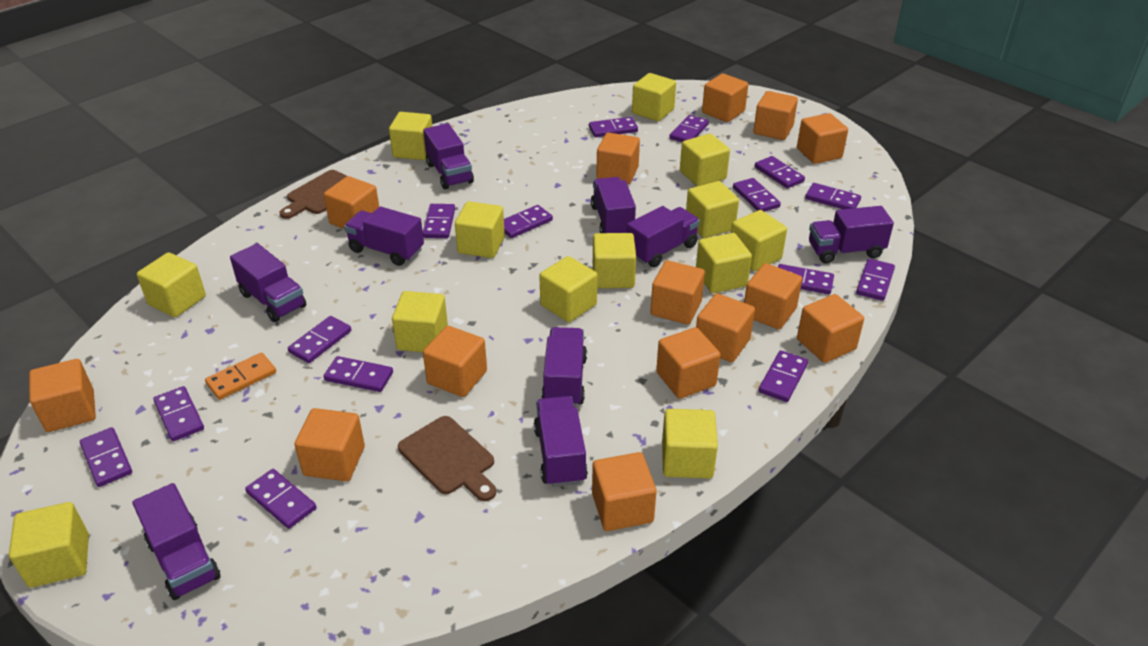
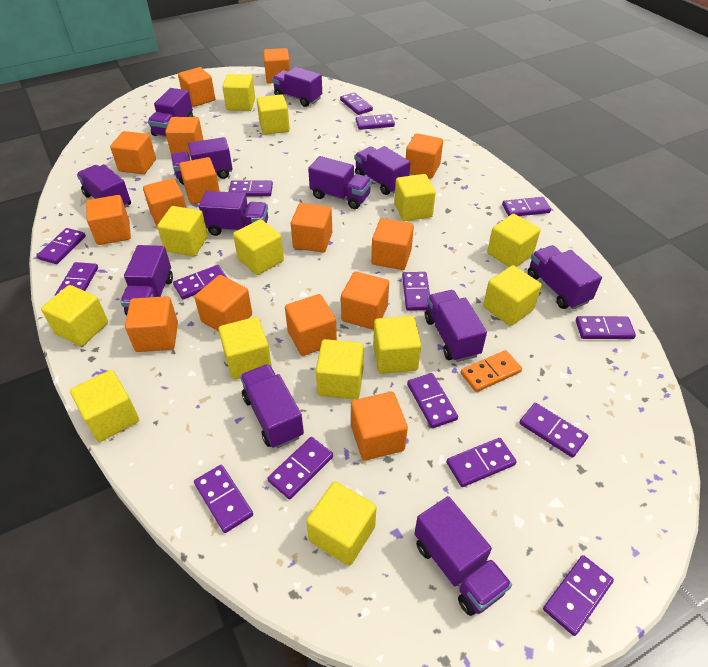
brown cutting board: 2 -> 0
orange cube: 14 -> 15
purple truck: 9 -> 12

